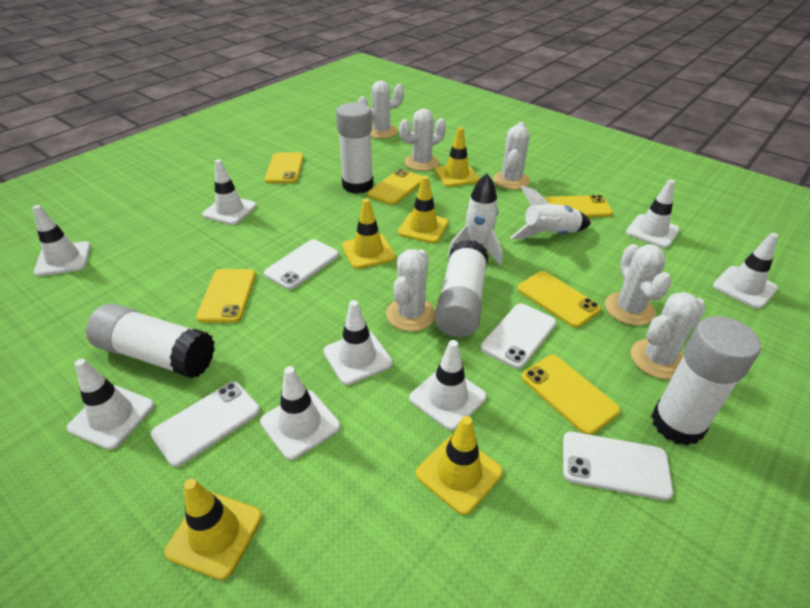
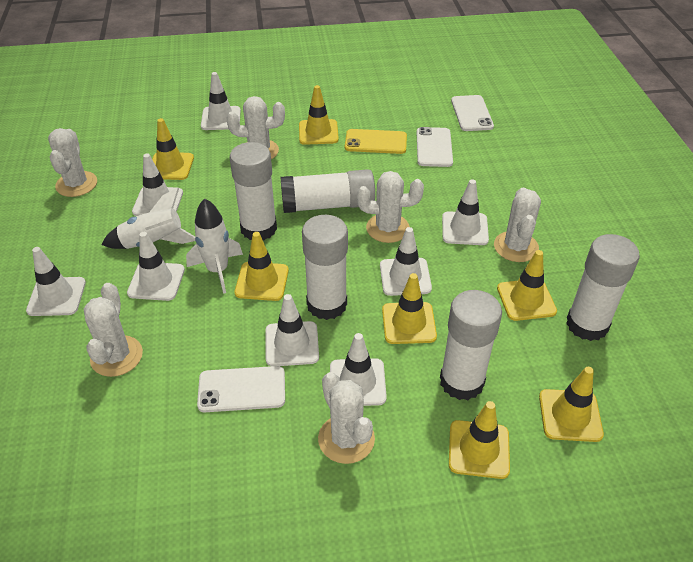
white glue stick: 4 -> 5
white phone: 4 -> 3
yellow phone: 6 -> 1
yellow traffic cone: 5 -> 7

